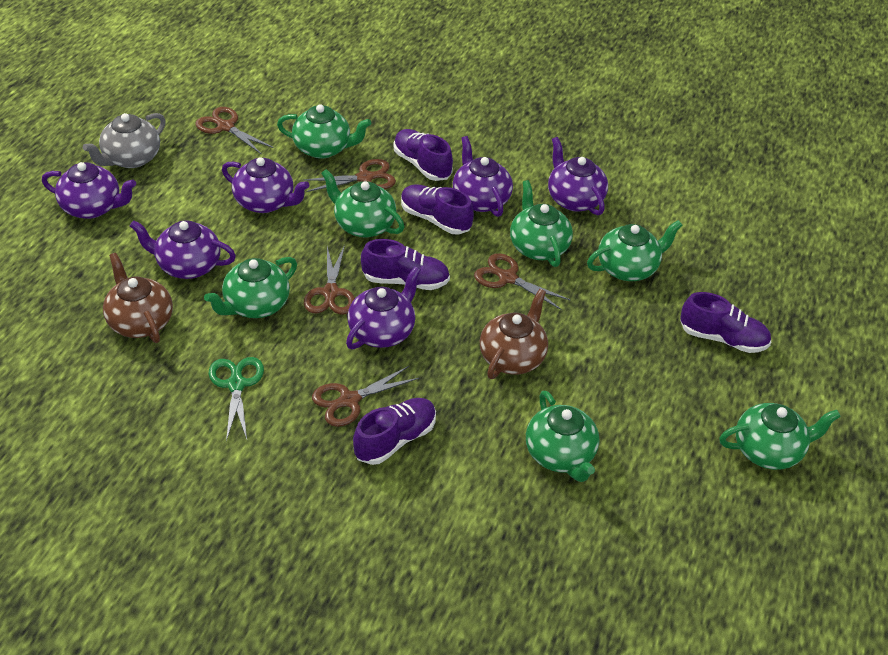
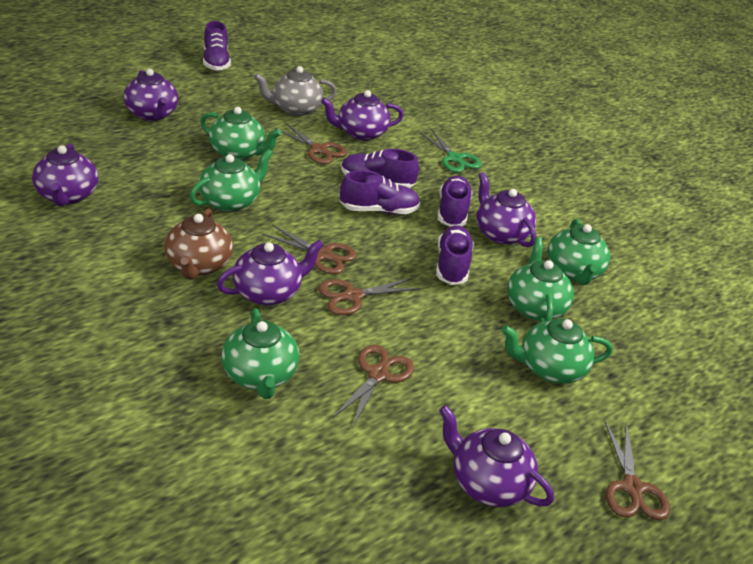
brown teapot: 2 -> 1
green teapot: 7 -> 6

